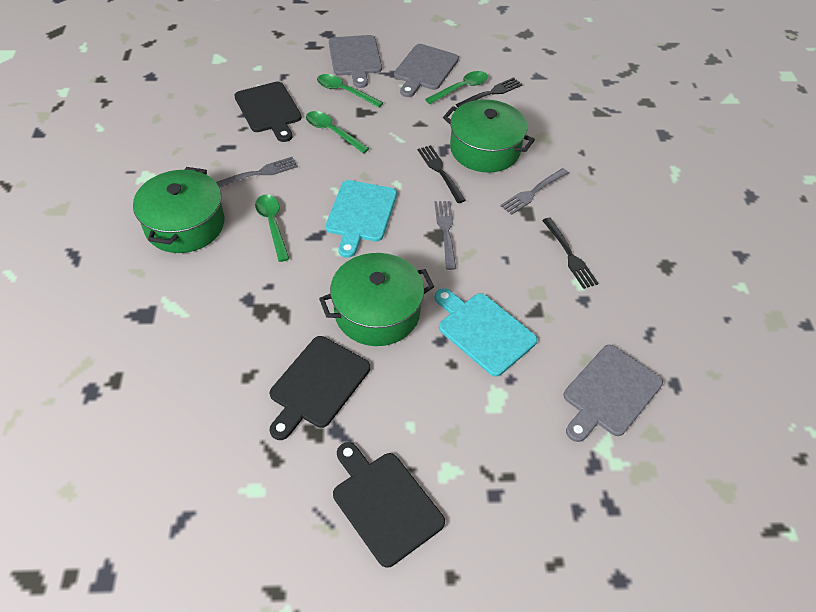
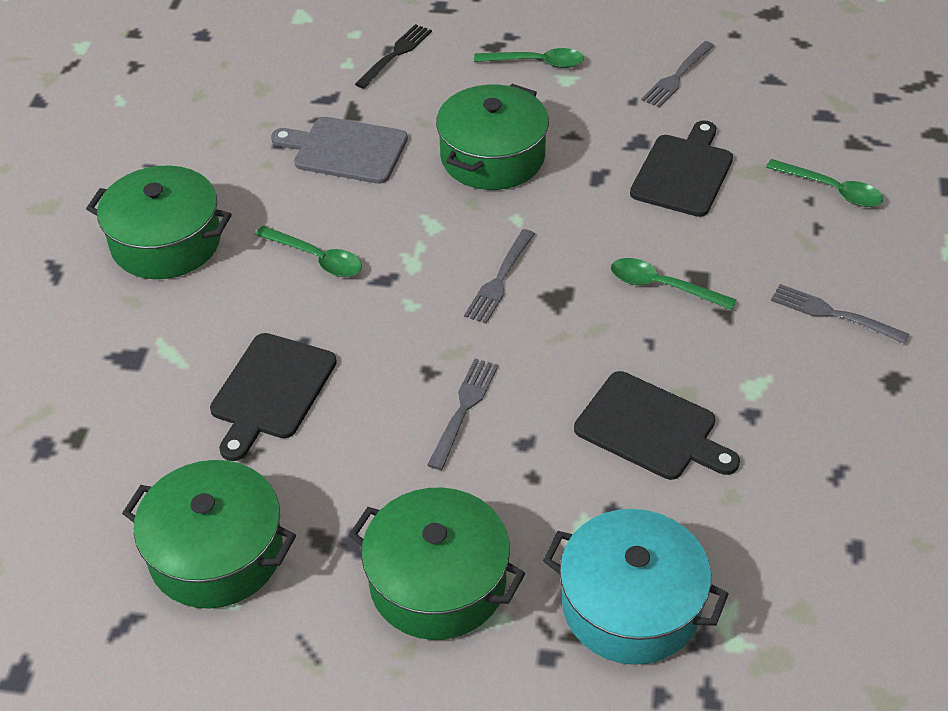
black fork: 3 -> 1
green pot: 3 -> 4
grey cutting board: 3 -> 1
grey fork: 3 -> 4
turquoise cutting board: 2 -> 0
turquoise pot: 0 -> 1

